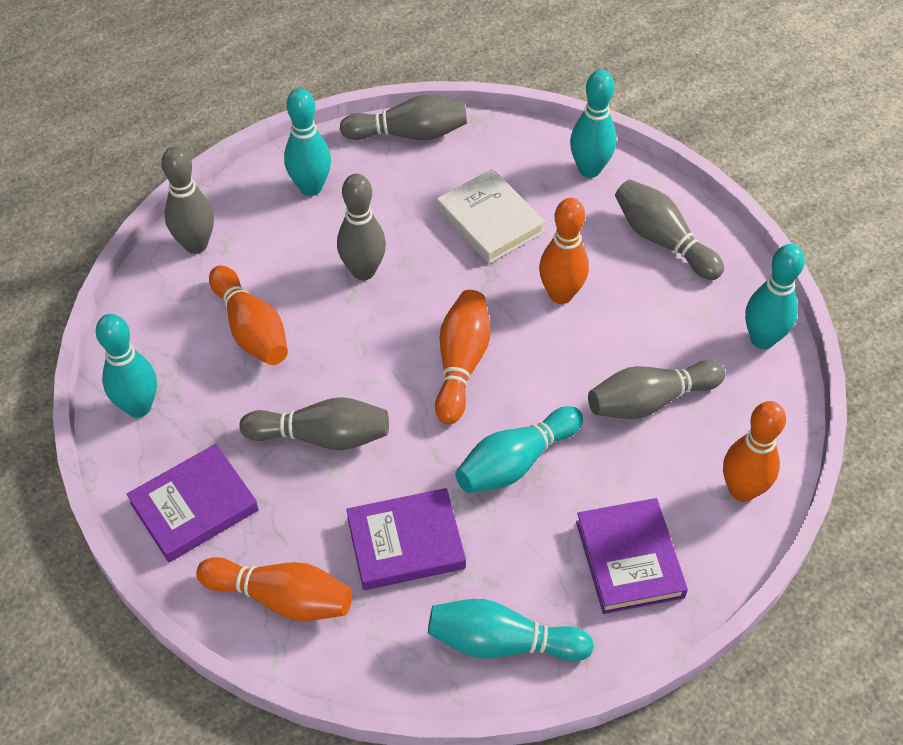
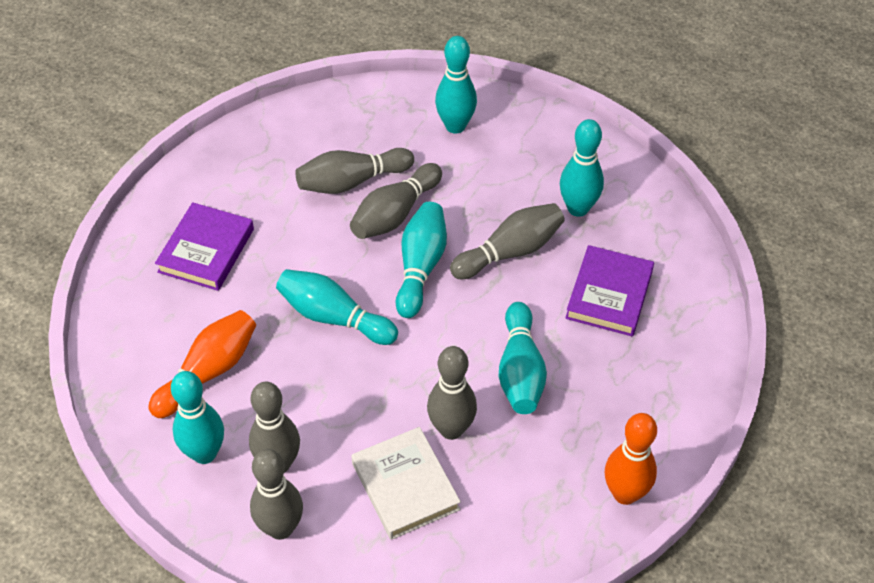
orange bowling pin: 5 -> 2
purple book: 3 -> 2

